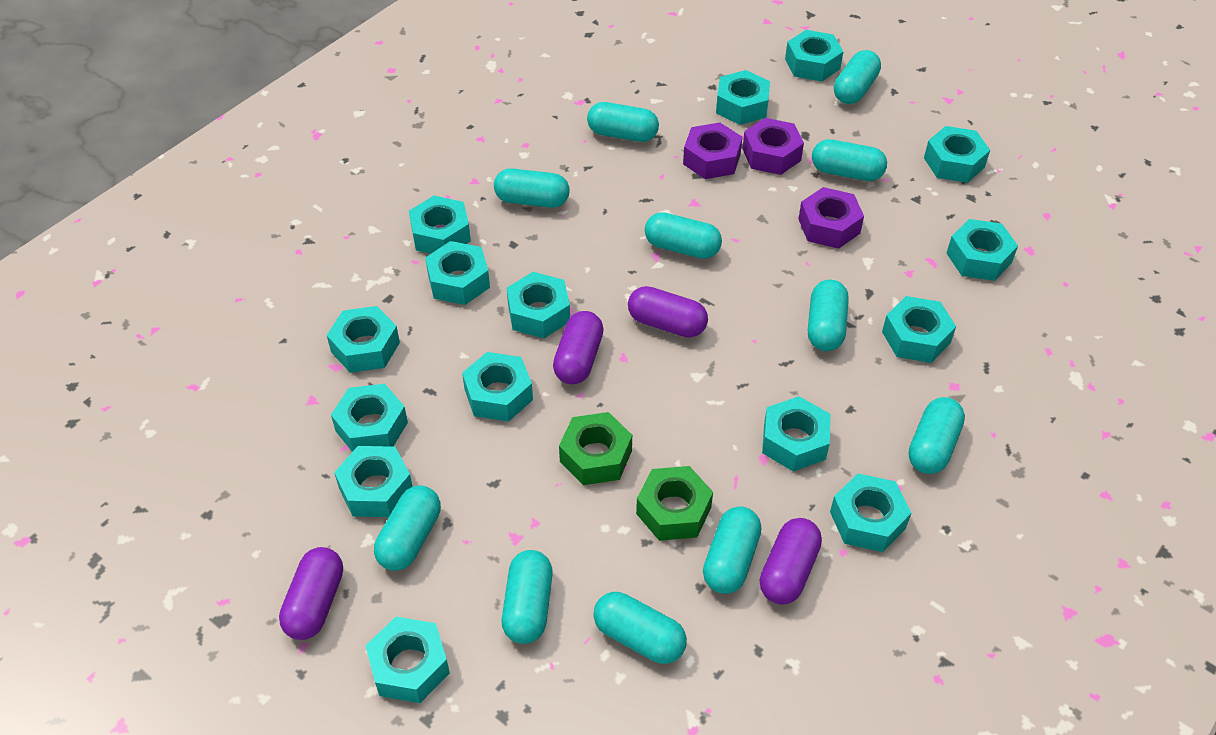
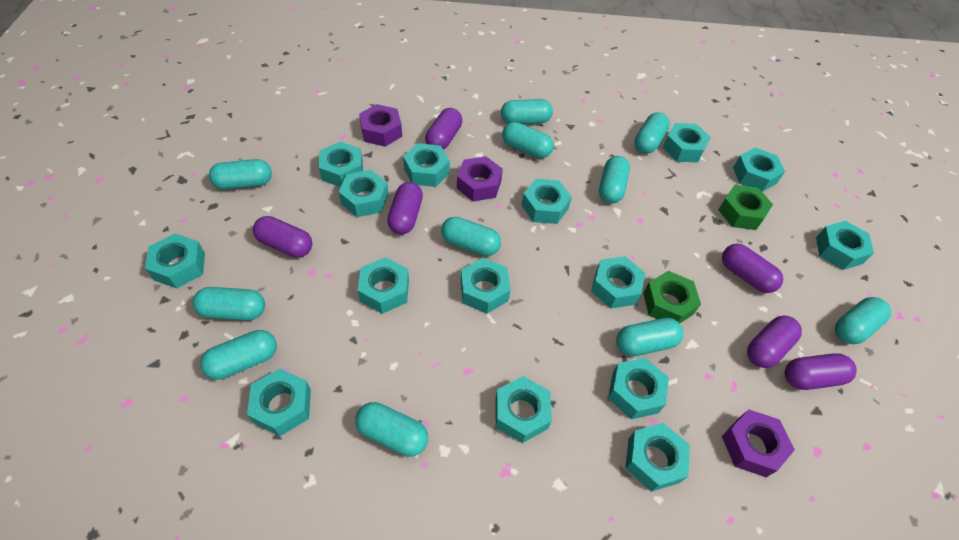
purple capsule: 4 -> 6

